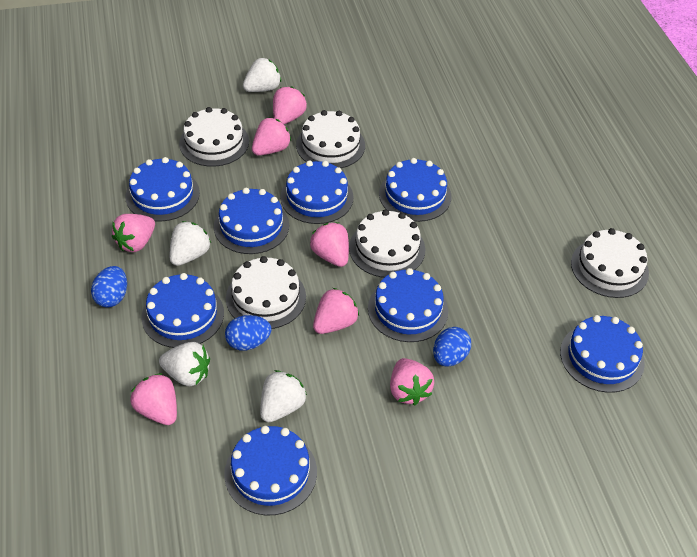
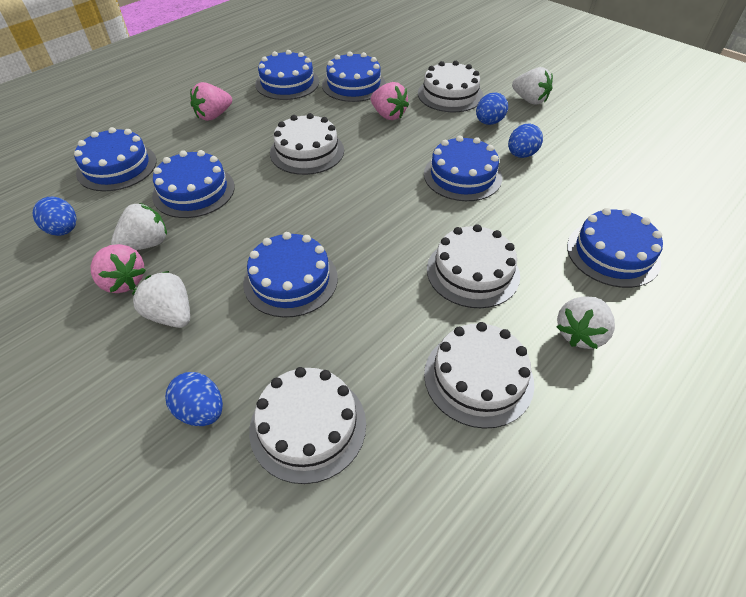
blue cake: 8 -> 7
blue egg: 3 -> 4
pink strawberry: 7 -> 3

